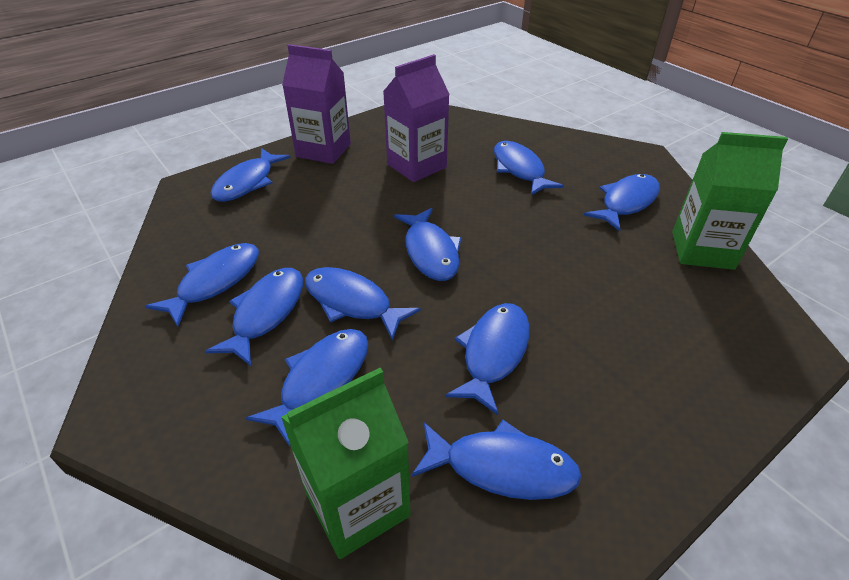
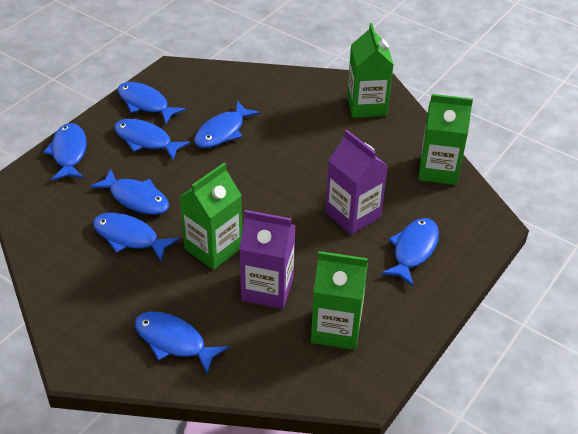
blue fish: 10 -> 8
green carton: 2 -> 4

